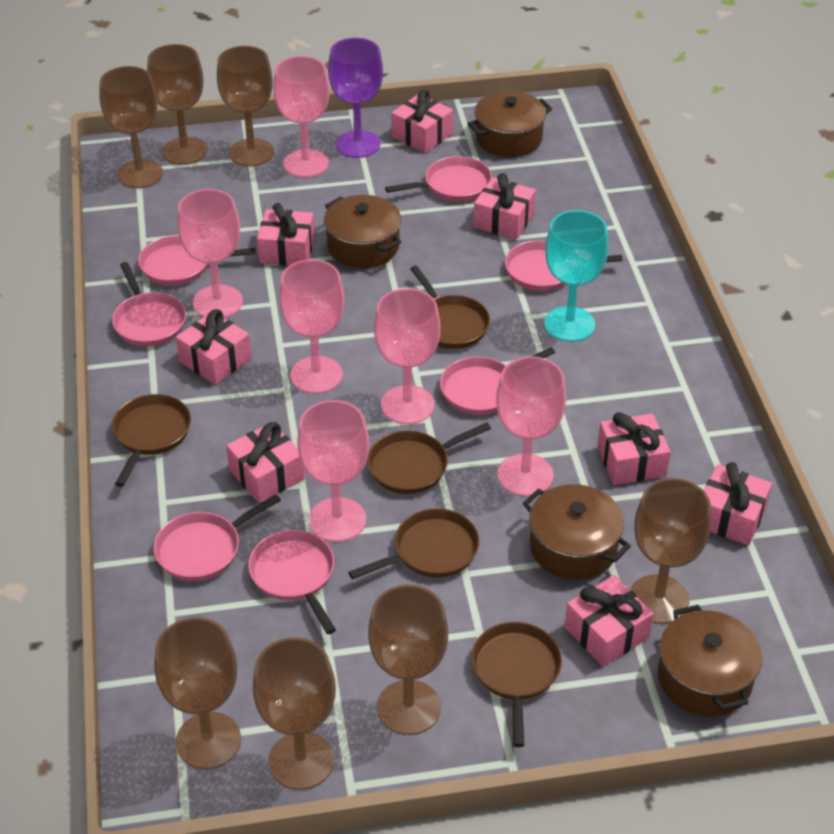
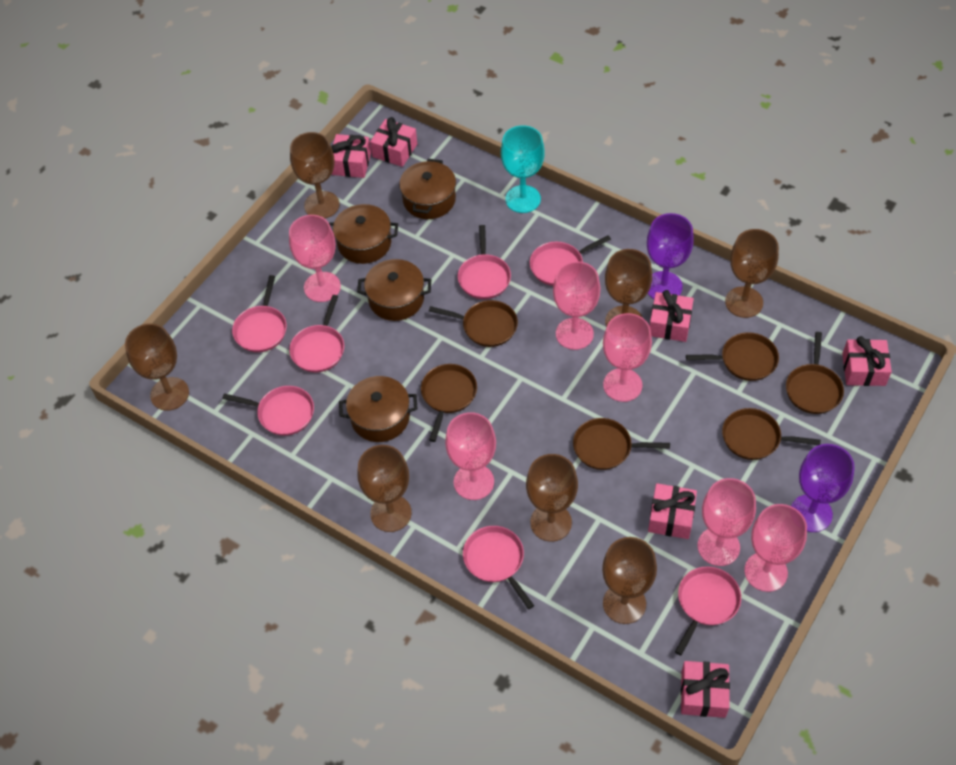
brown pan: 5 -> 6
pink gift: 8 -> 6
purple goblet: 1 -> 2

